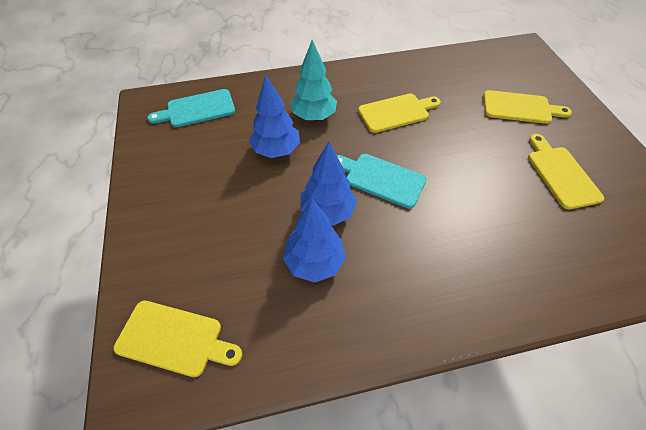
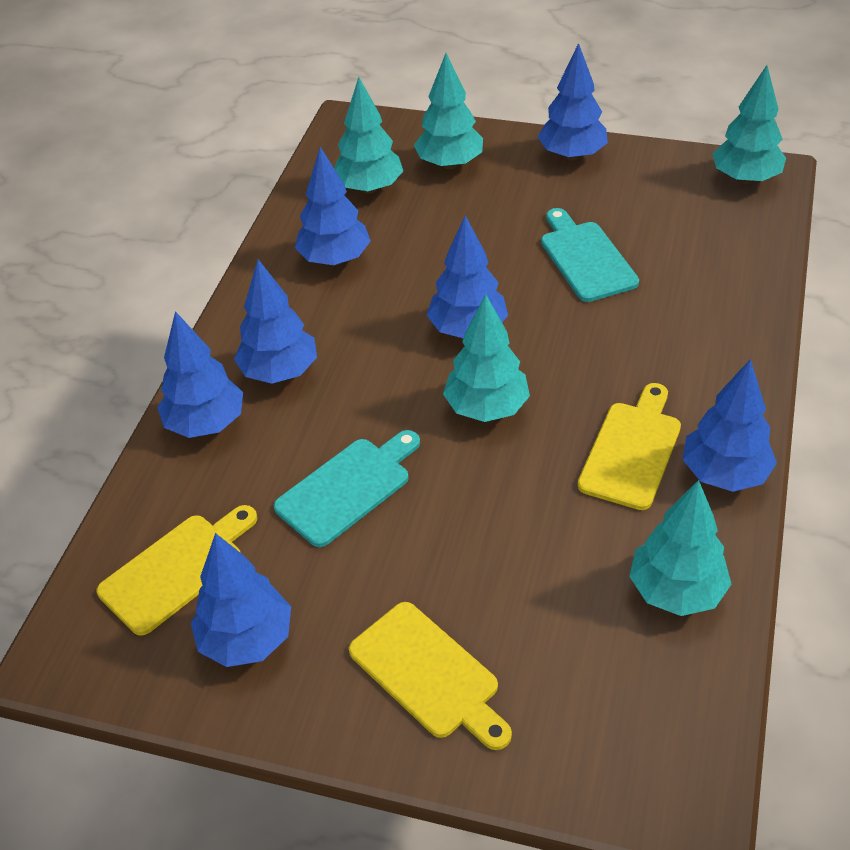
blue tree: 3 -> 7
turquoise tree: 1 -> 5
yellow cutting board: 4 -> 3

